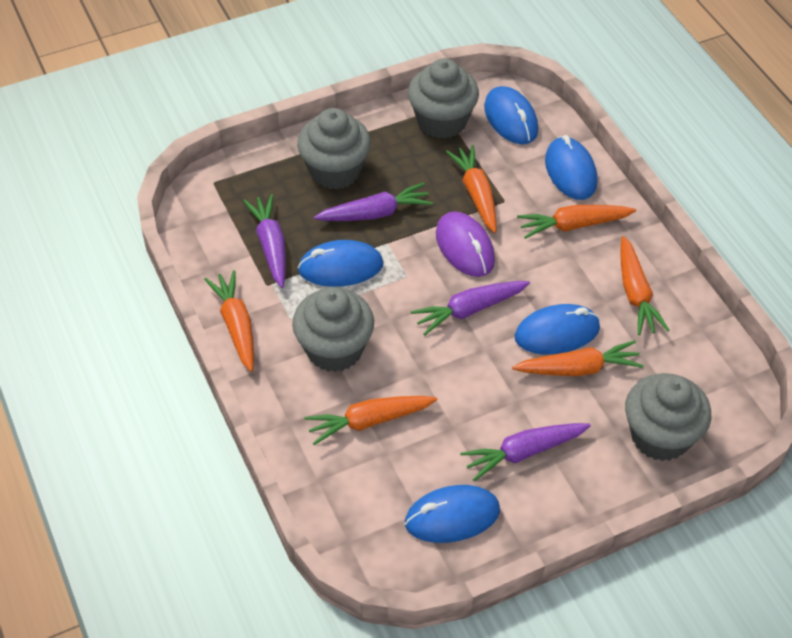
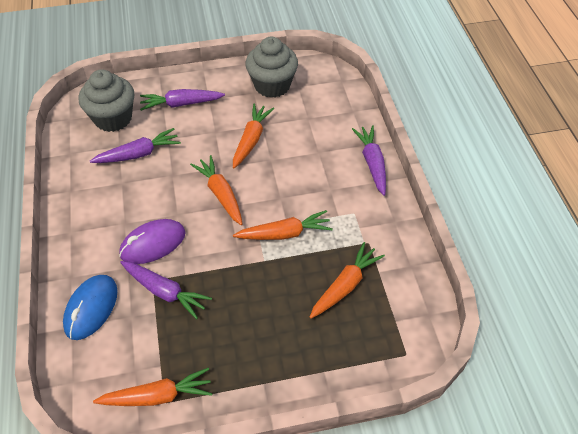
blue mouse: 5 -> 1
grey cupcake: 4 -> 2
orange carrot: 6 -> 5

